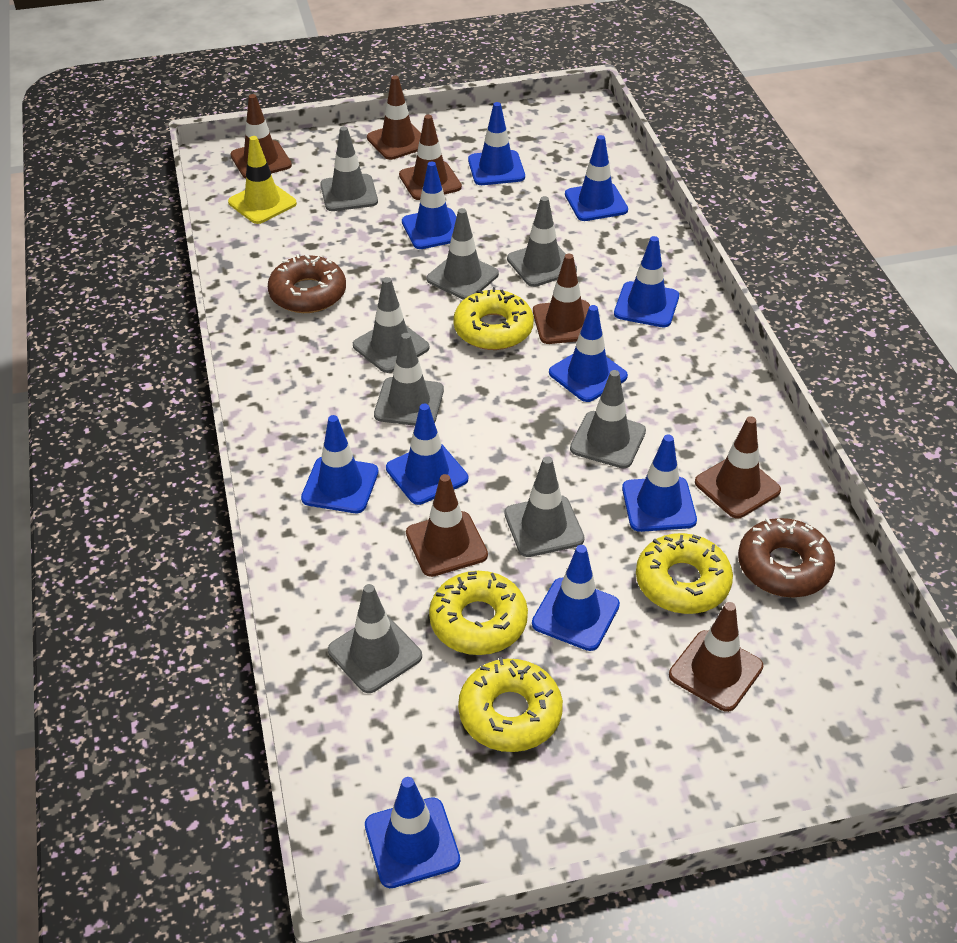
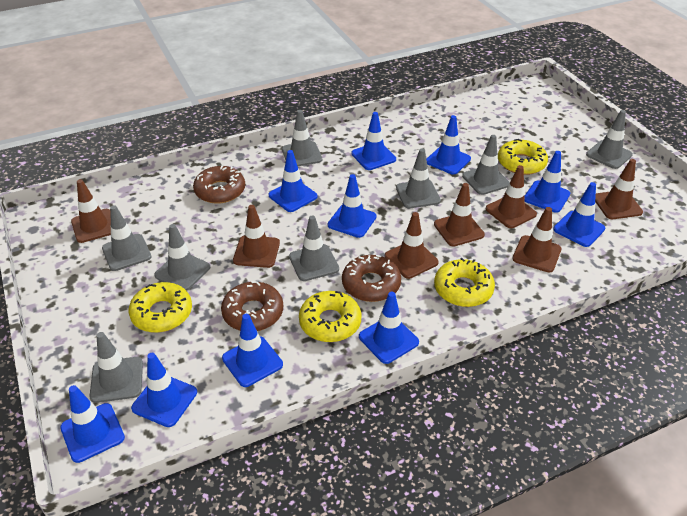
brown donut: 2 -> 3
yellow traffic cone: 1 -> 0

